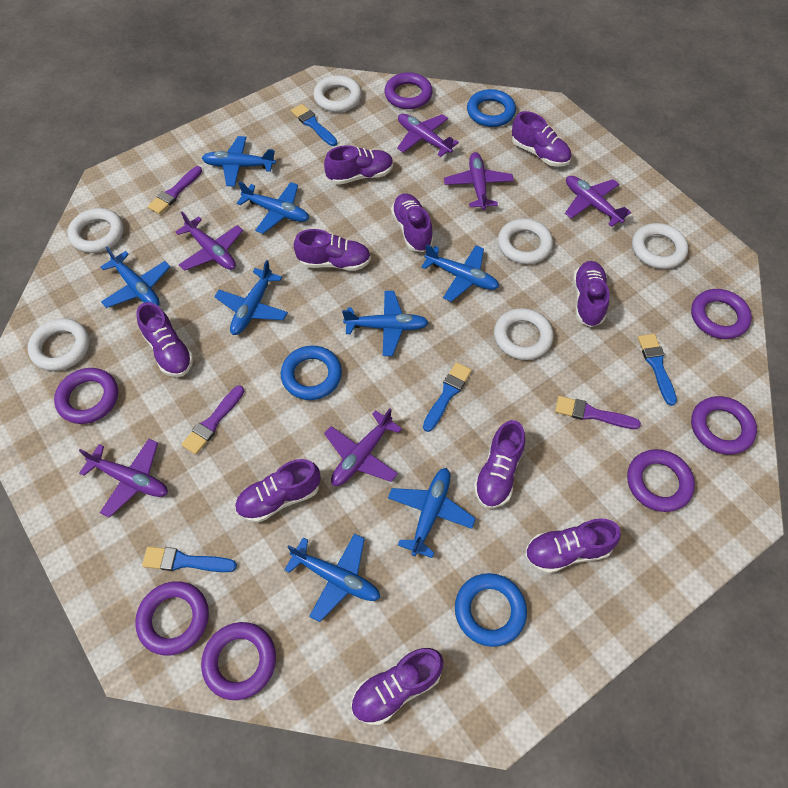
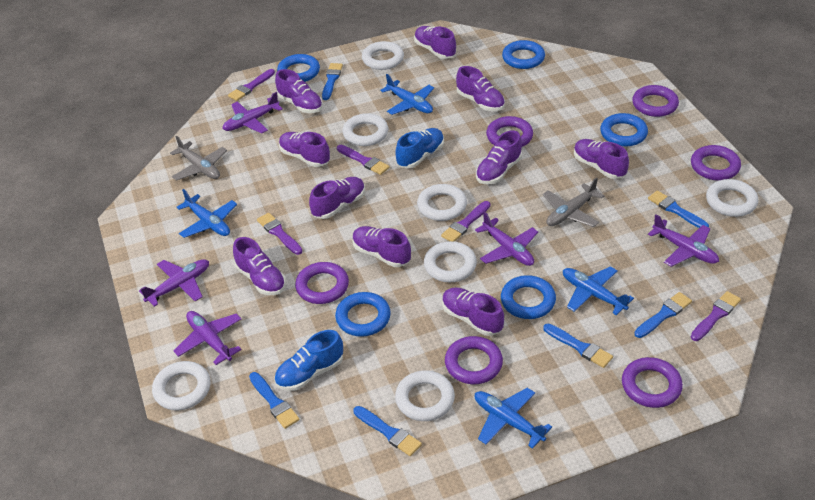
blue brush: 4 -> 6
blue plane: 8 -> 4
blue ring: 3 -> 5
blue shoe: 0 -> 2
grey plane: 0 -> 2
purple brush: 3 -> 5
purple plane: 6 -> 5
purple ring: 7 -> 6
white ring: 6 -> 7

